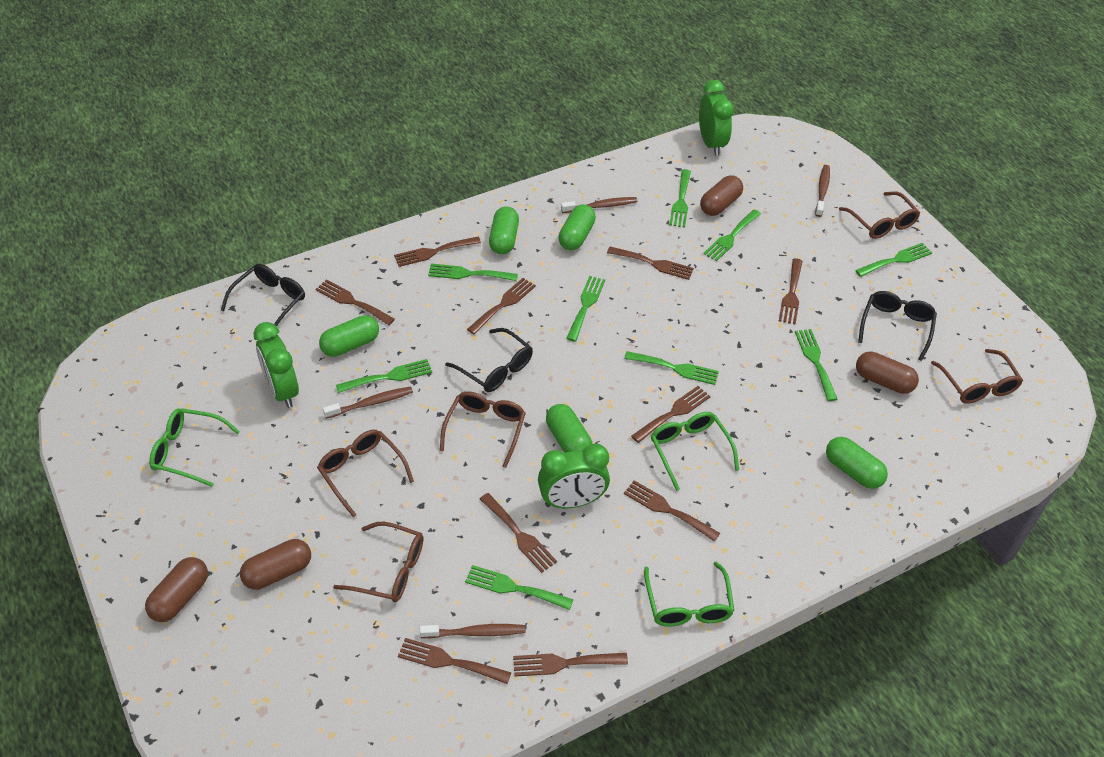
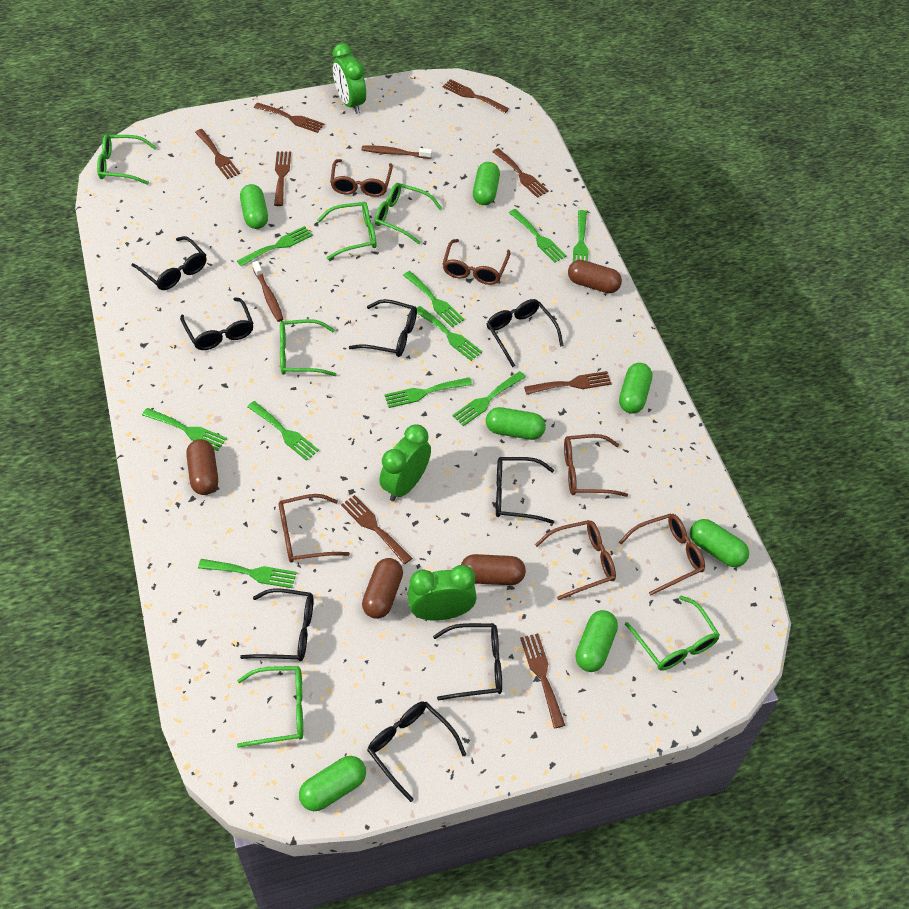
black glasses: 3 -> 8
brown fork: 10 -> 8
brown glasses: 5 -> 6
brown toothbrush: 4 -> 2
green capsule: 5 -> 7
green fork: 9 -> 10
green glasses: 3 -> 6

